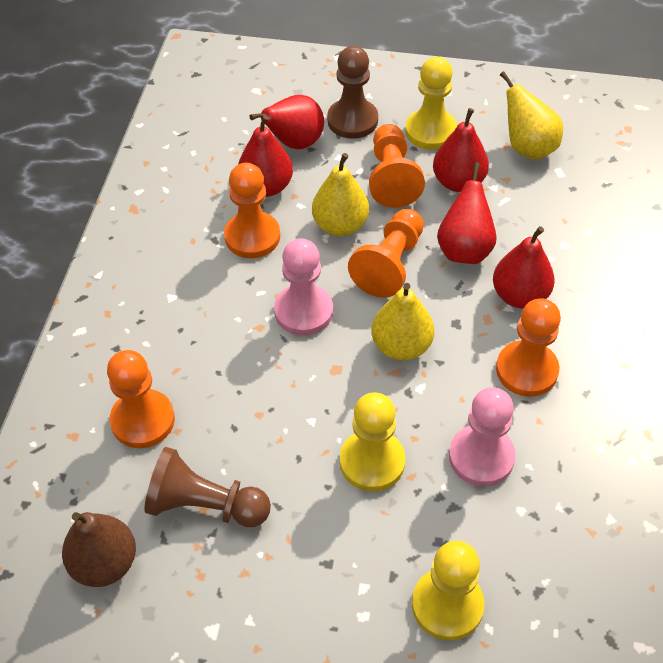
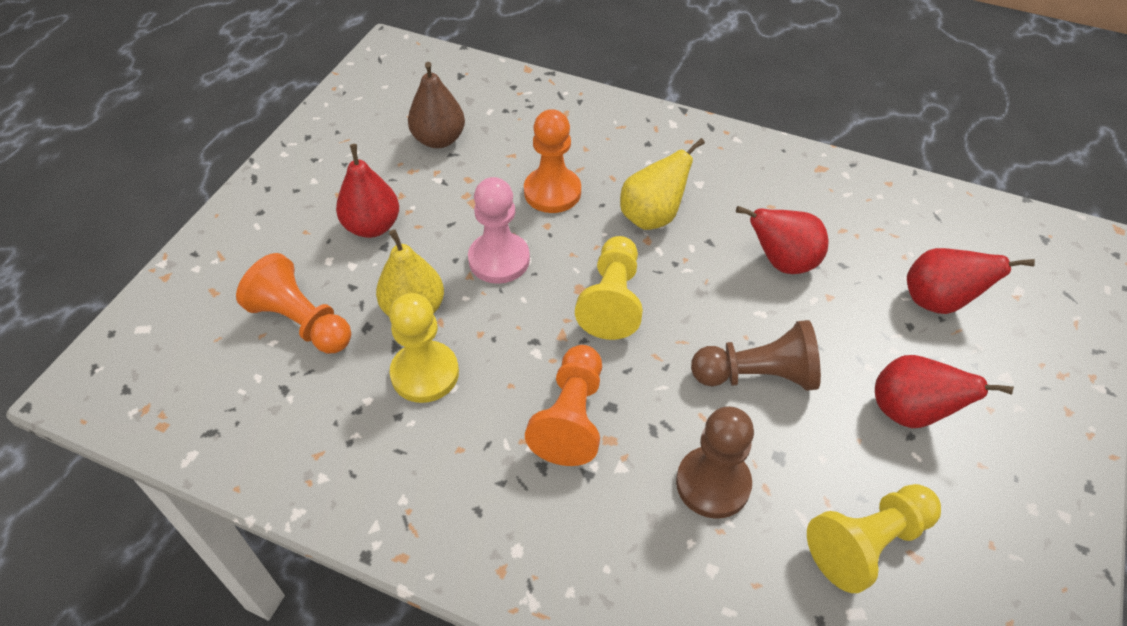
orange pawn: 5 -> 3
pink pawn: 2 -> 1
red pear: 5 -> 4
yellow pear: 3 -> 2

